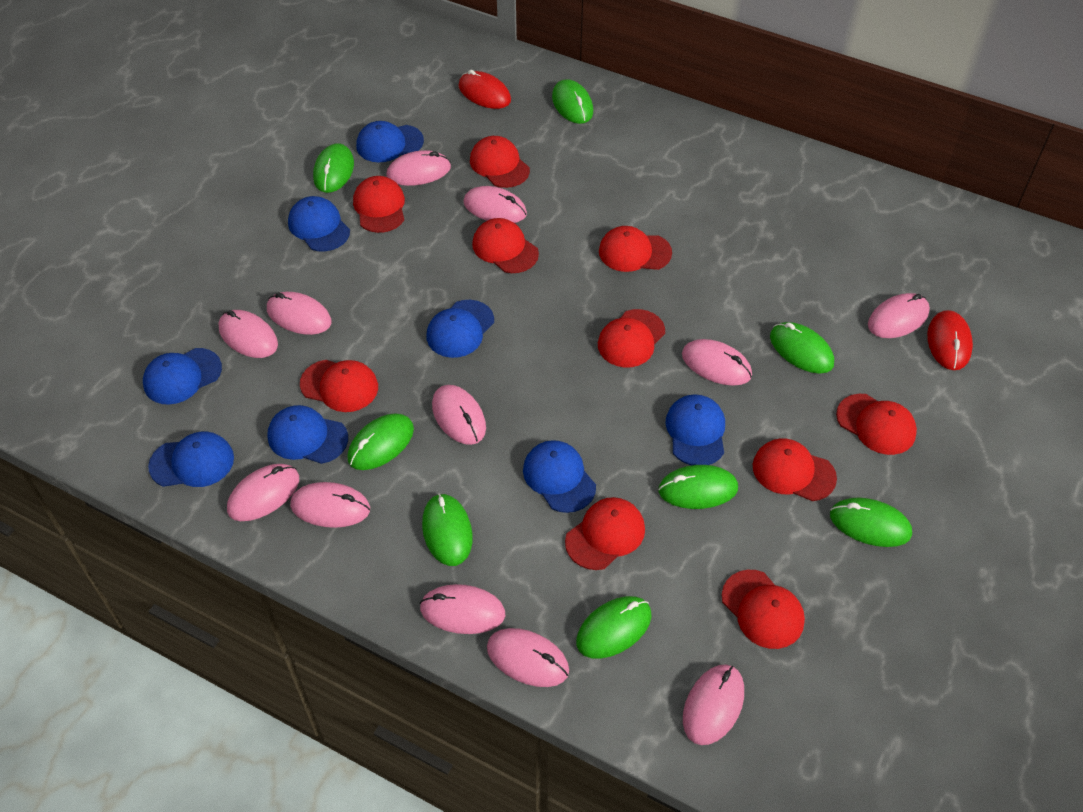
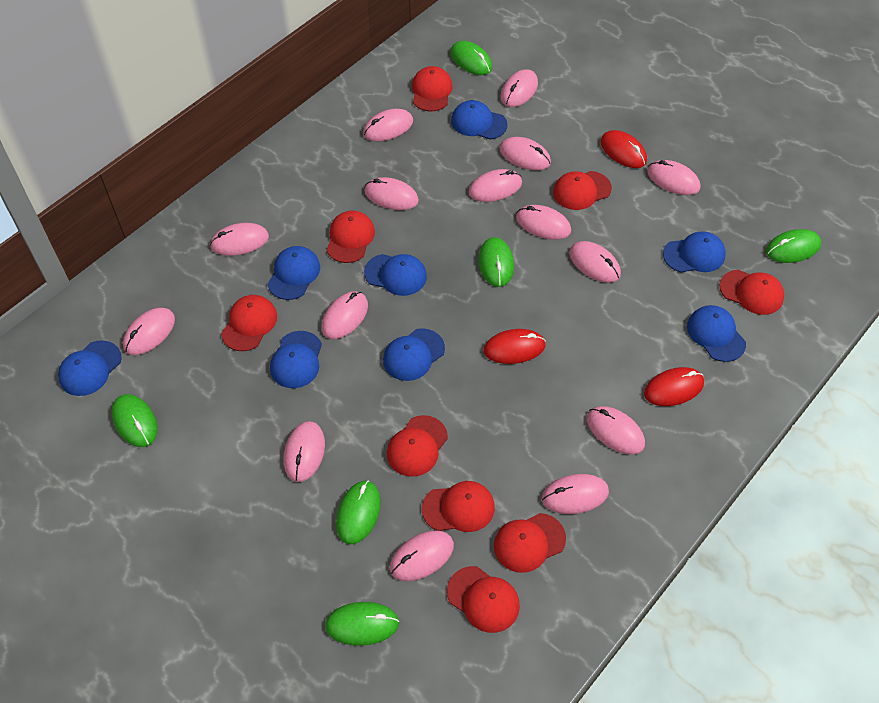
green mouse: 8 -> 6
pink mouse: 12 -> 15
red cap: 10 -> 9
red mouse: 2 -> 3

